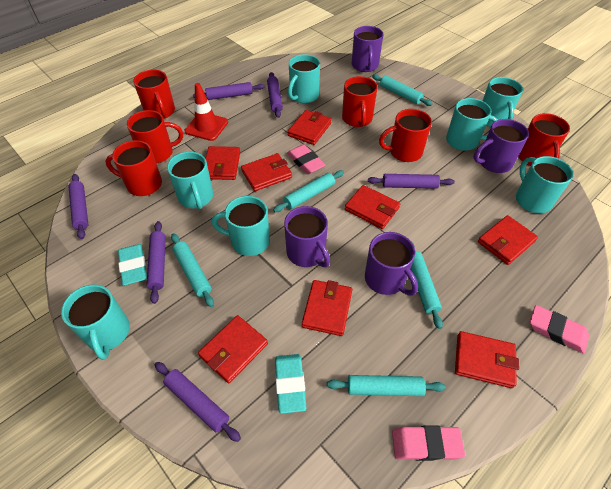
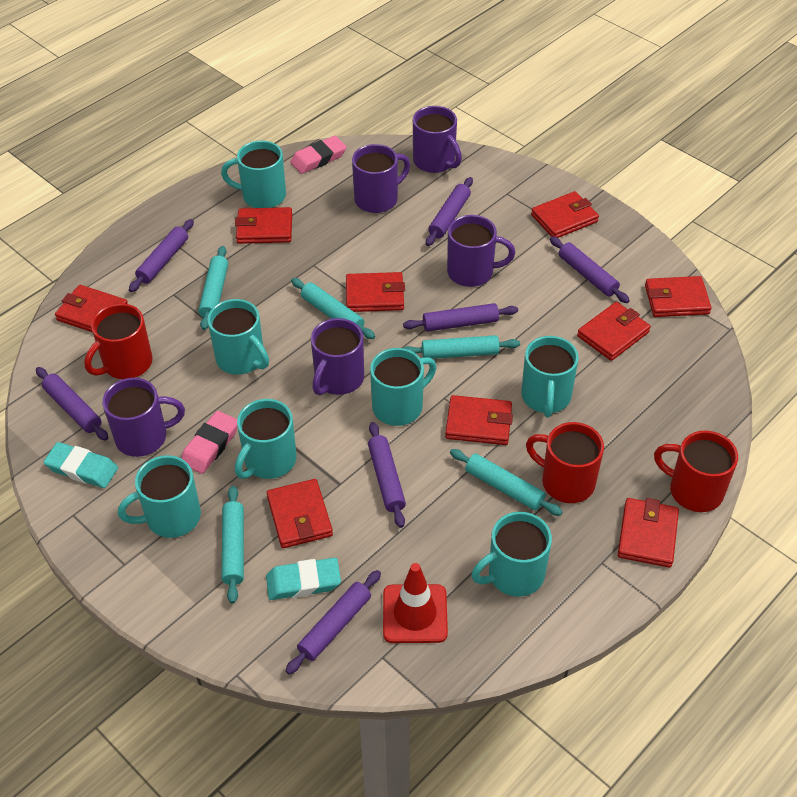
pink eraser: 3 -> 2
purple mug: 4 -> 5
purple rolling pin: 6 -> 7
red mug: 6 -> 3
red wallet: 8 -> 9

